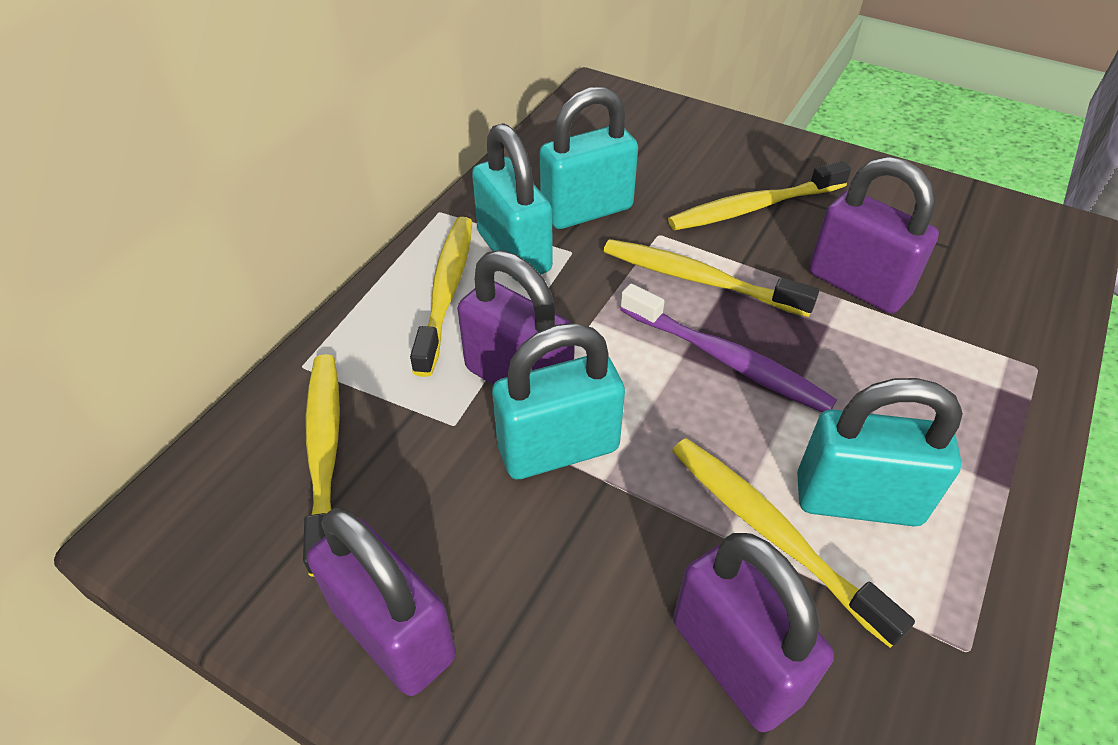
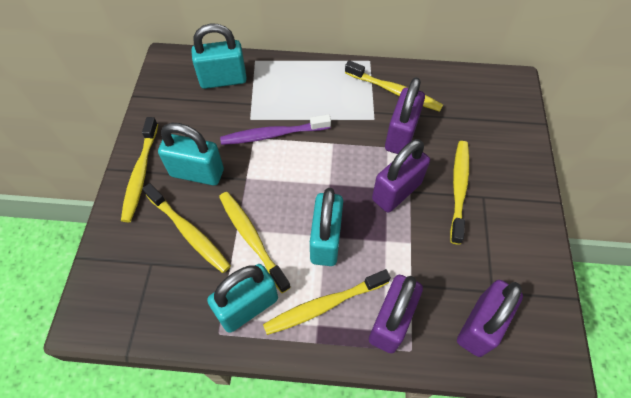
yellow toothbrush: 5 -> 6

